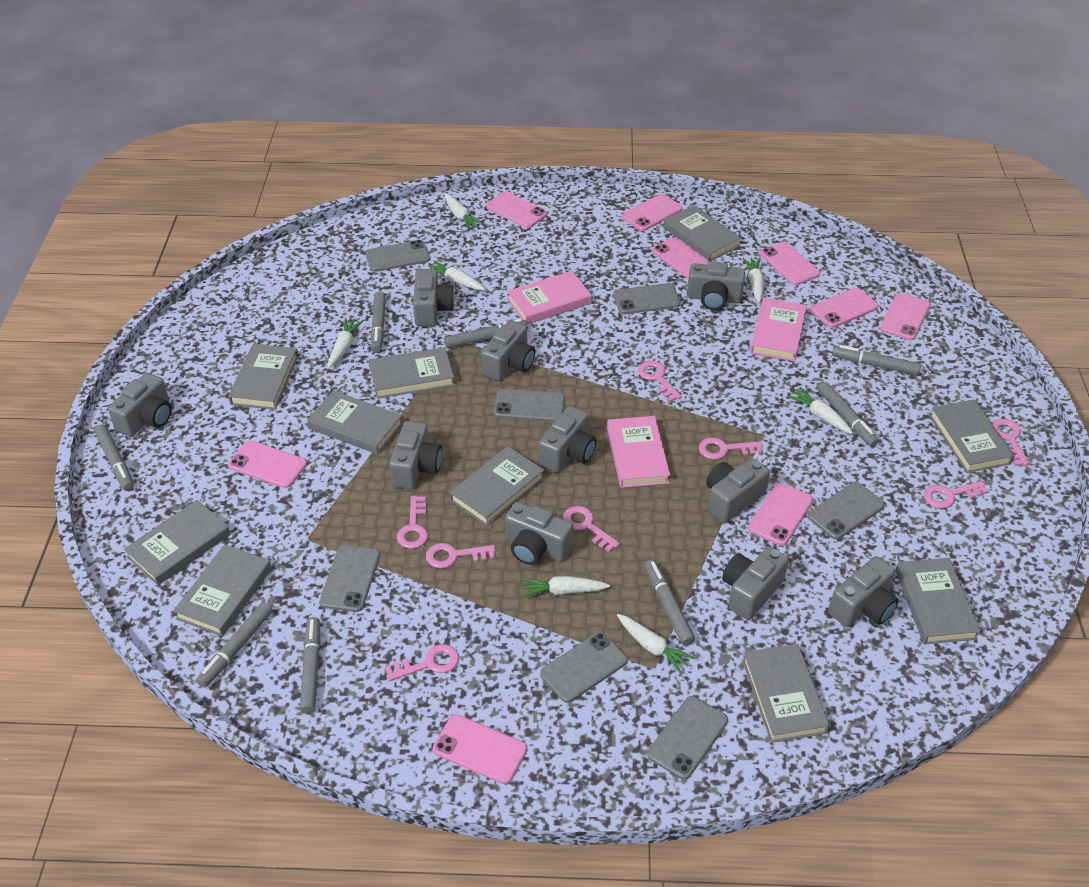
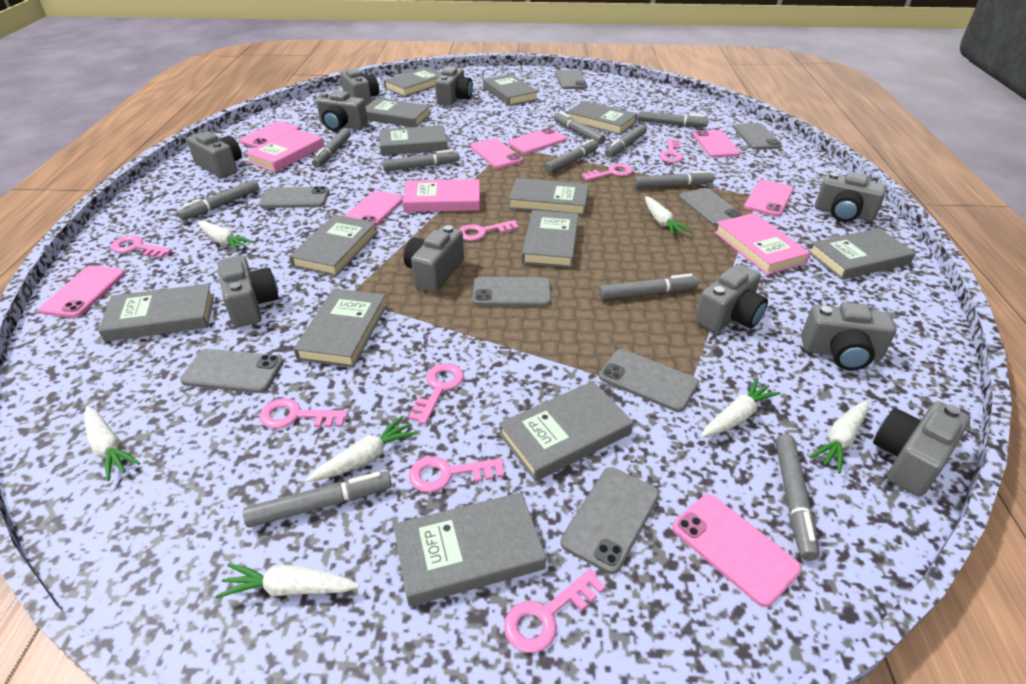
grey book: 10 -> 13
grey marker: 8 -> 11
grey phone: 7 -> 8
pink phone: 9 -> 8

